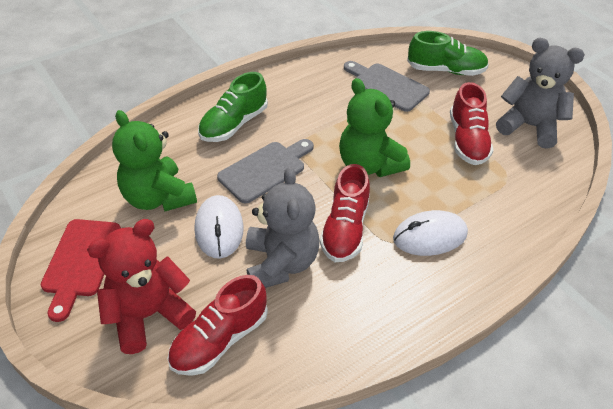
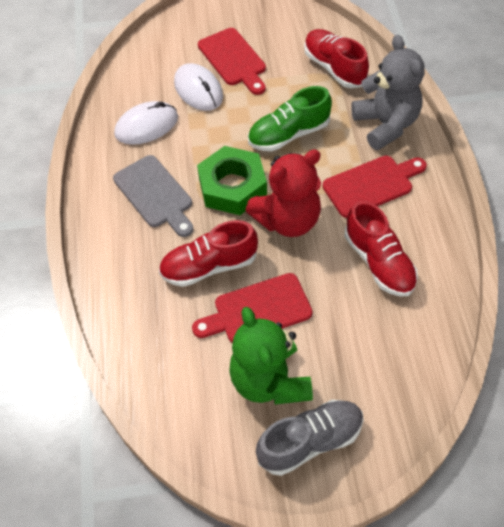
green nut: 0 -> 1
green shoe: 2 -> 1
green teddy bear: 2 -> 1
grey cutting board: 2 -> 1
grey shoe: 0 -> 1
grey teddy bear: 2 -> 1
red cutting board: 1 -> 3

